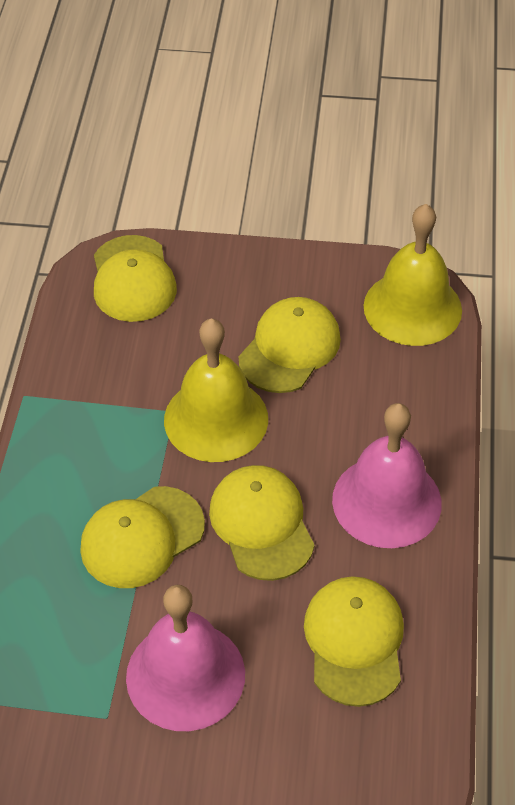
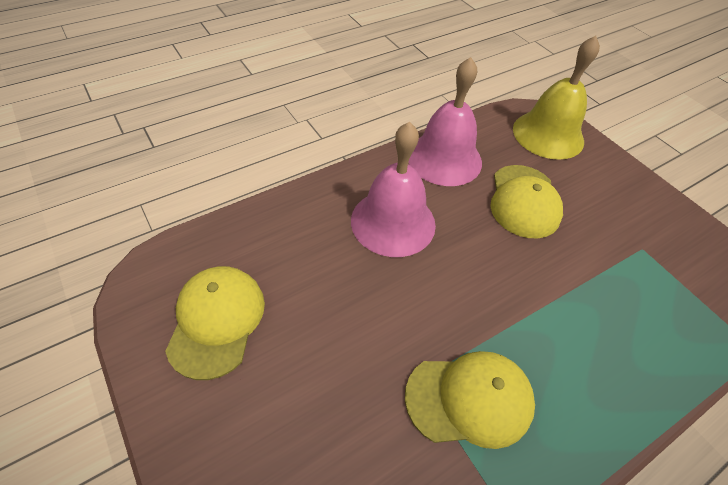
yellow bell: 2 -> 1
yellow cap: 5 -> 3

